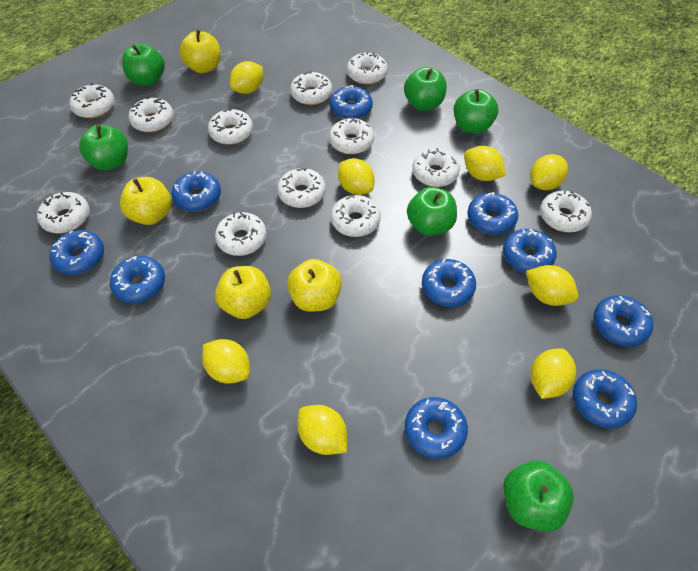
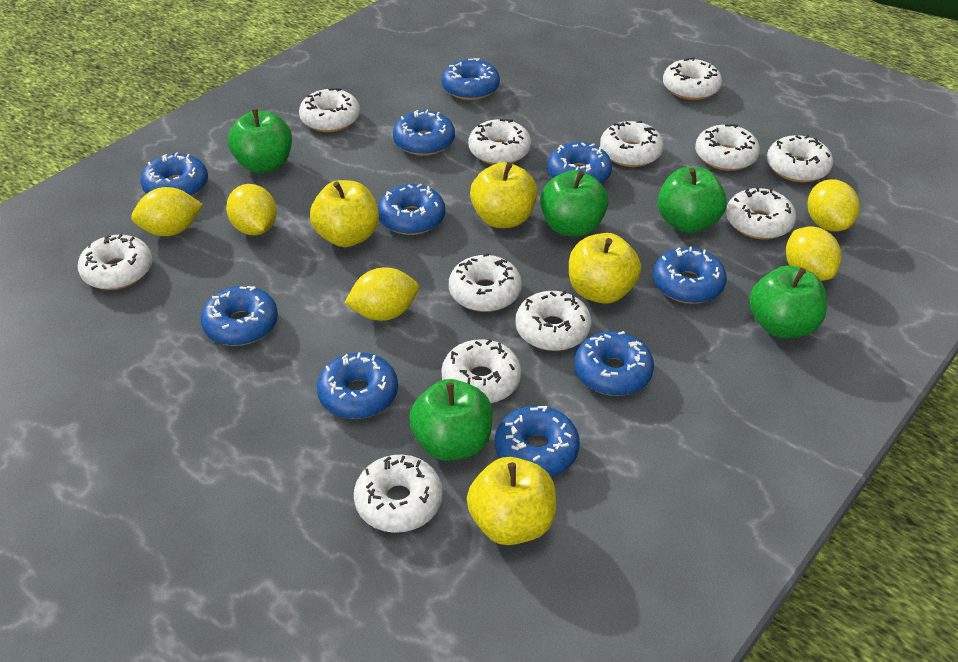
green apple: 6 -> 5
yellow lemon: 8 -> 5

